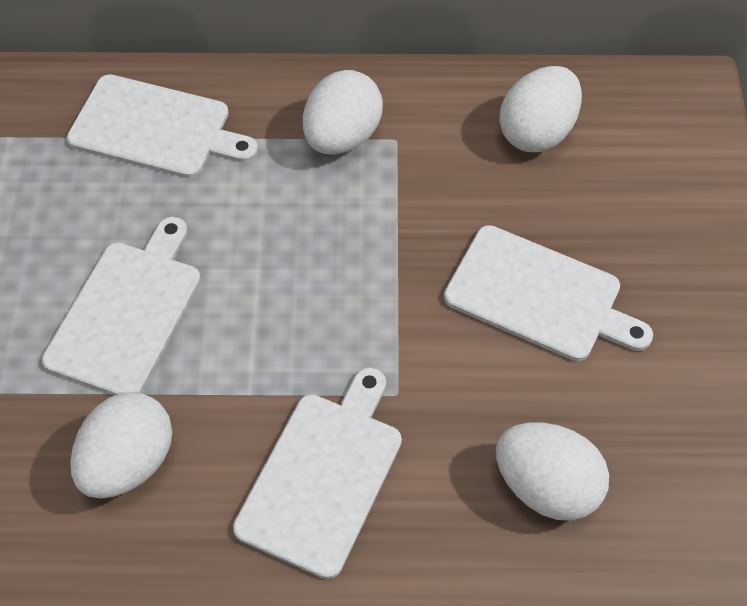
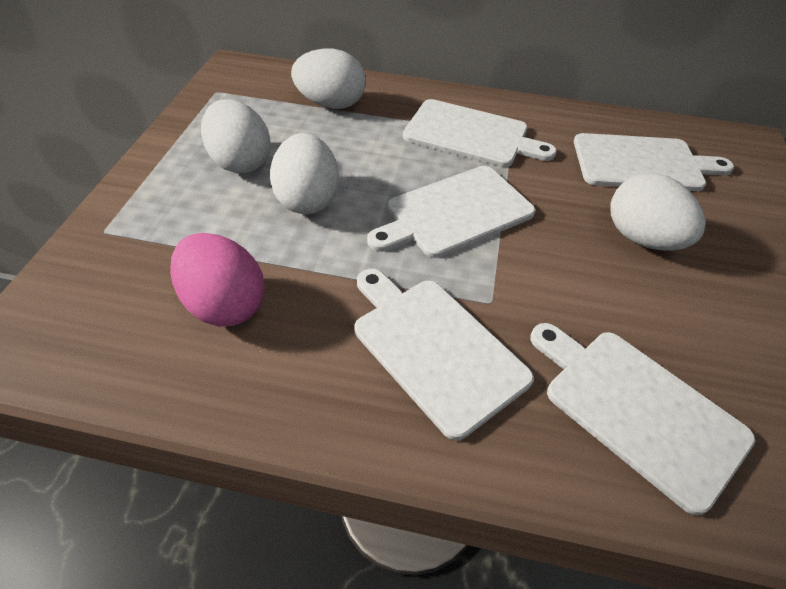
pink egg: 0 -> 1
white cutting board: 4 -> 5

